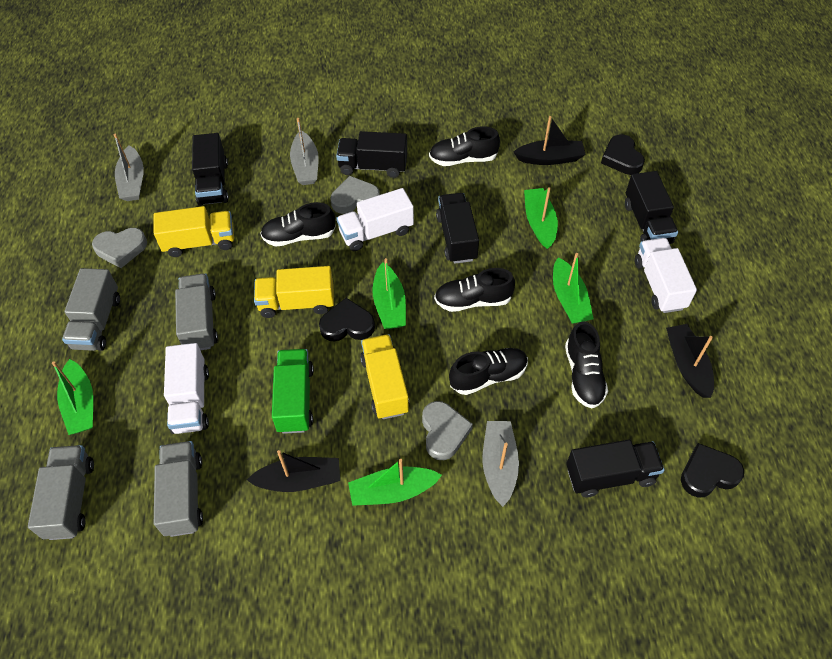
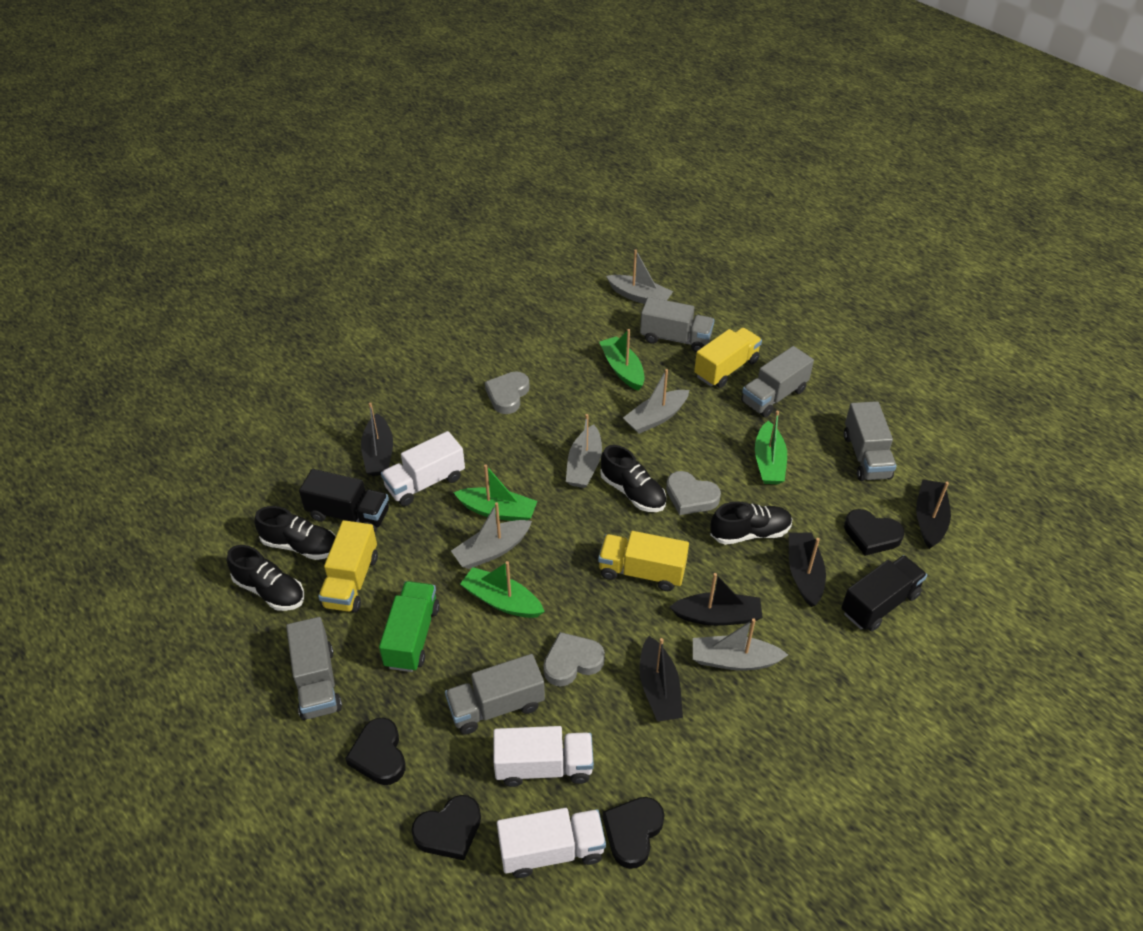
black boat: 3 -> 5
black heart: 3 -> 4
black shoe: 5 -> 4
black truck: 5 -> 2
green boat: 5 -> 4
grey boat: 3 -> 5
grey truck: 4 -> 5

